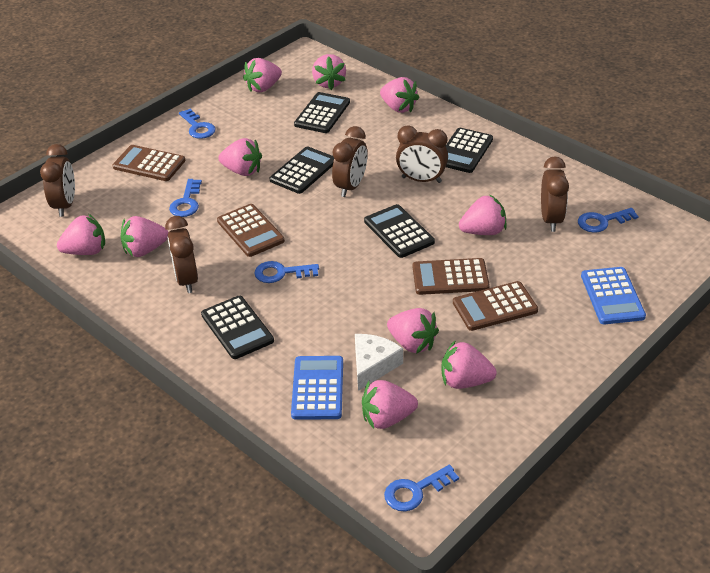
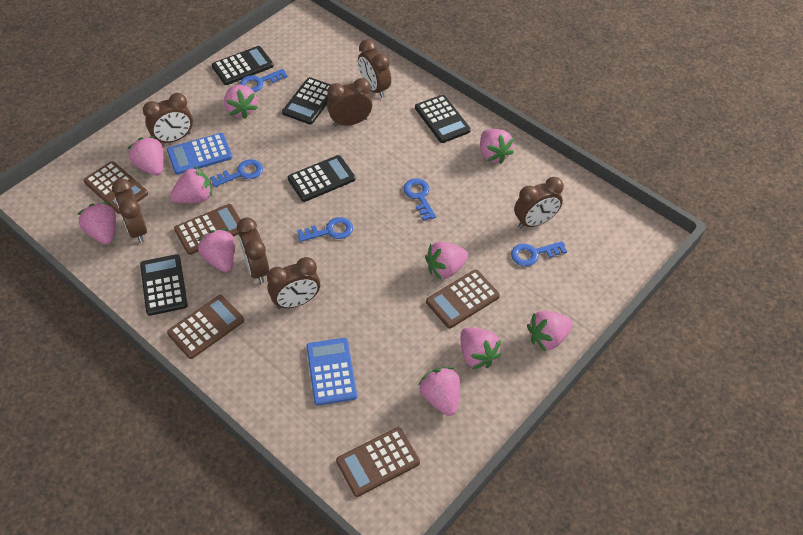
brown calculator: 4 -> 5
brown clock: 5 -> 7
white cheese: 1 -> 0

